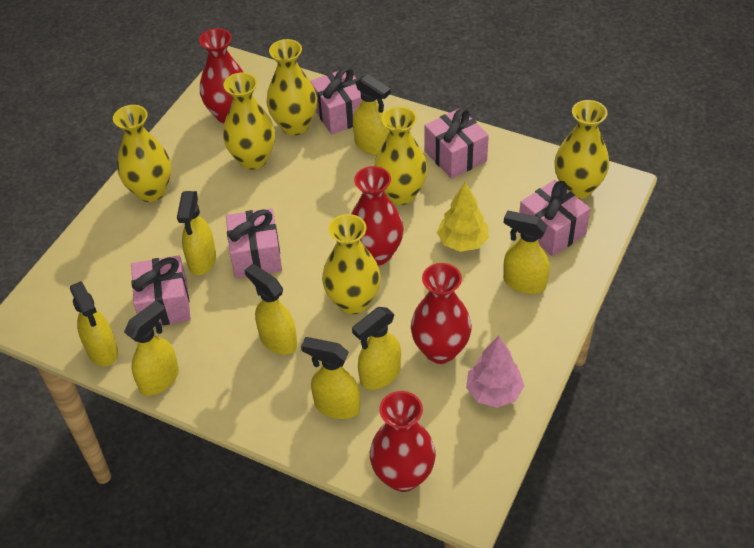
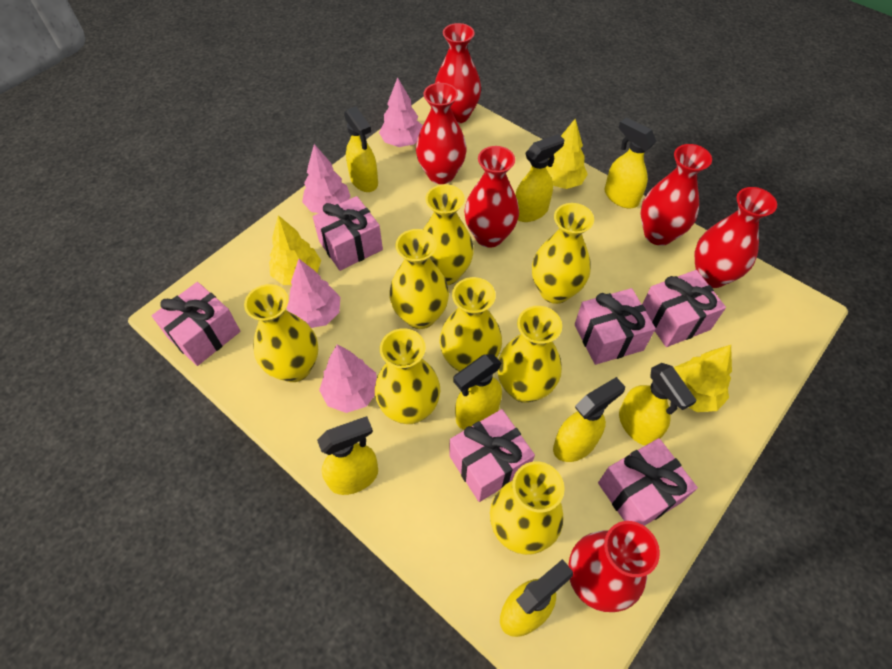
pink gift: 5 -> 6
pink tree: 1 -> 4
red vase: 4 -> 6
yellow tree: 1 -> 3
yellow vase: 6 -> 8

